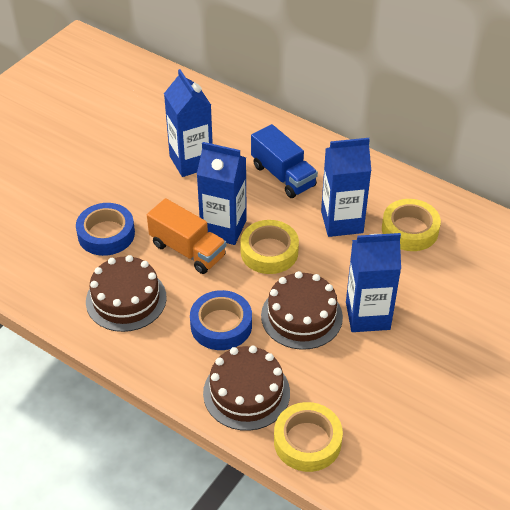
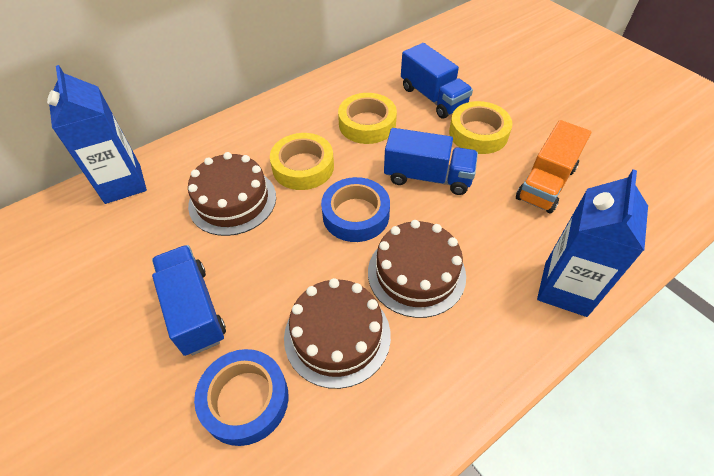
blue carton: 4 -> 2
blue truck: 1 -> 3

